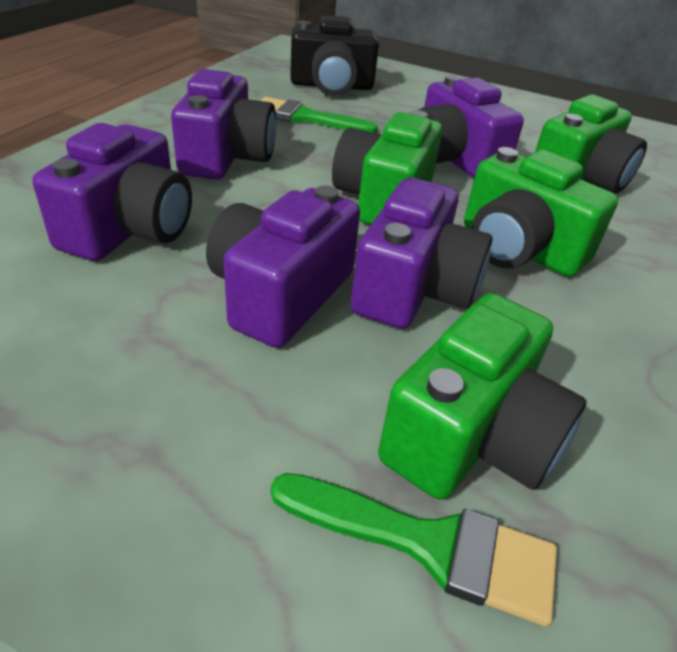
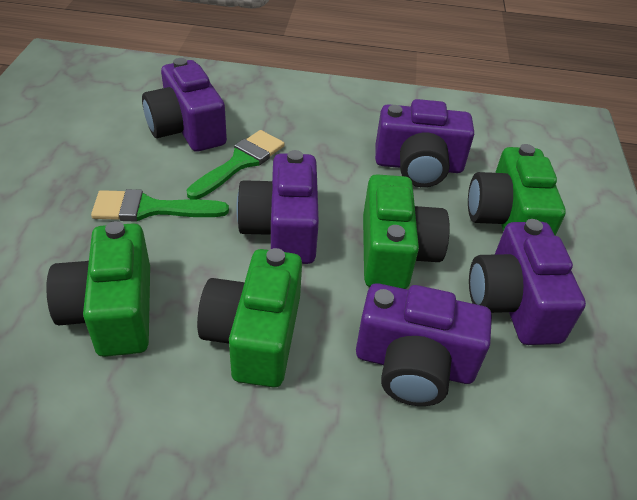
black camera: 1 -> 0

